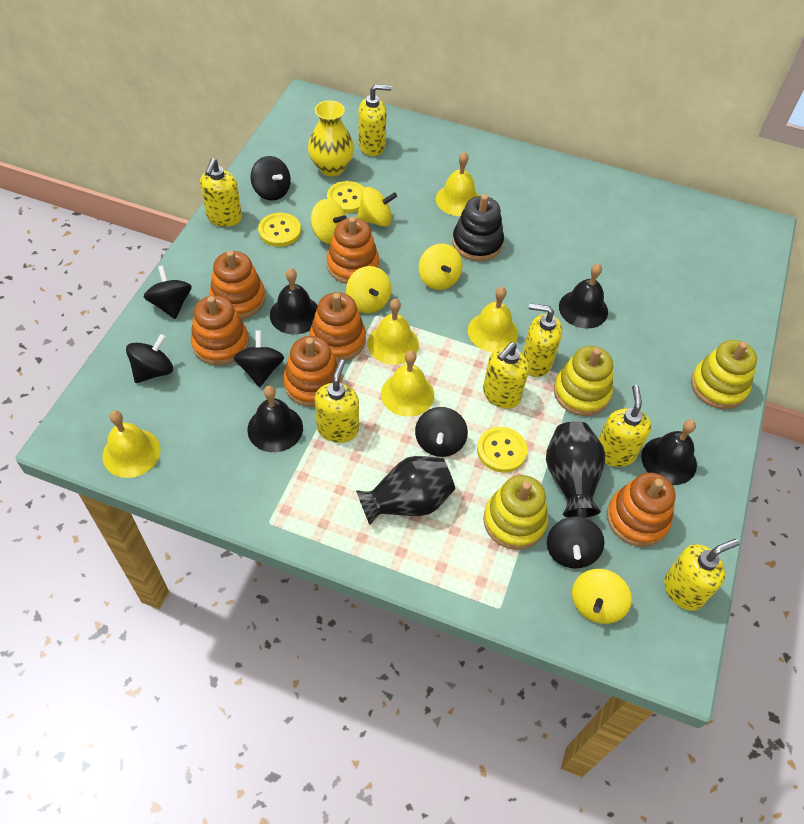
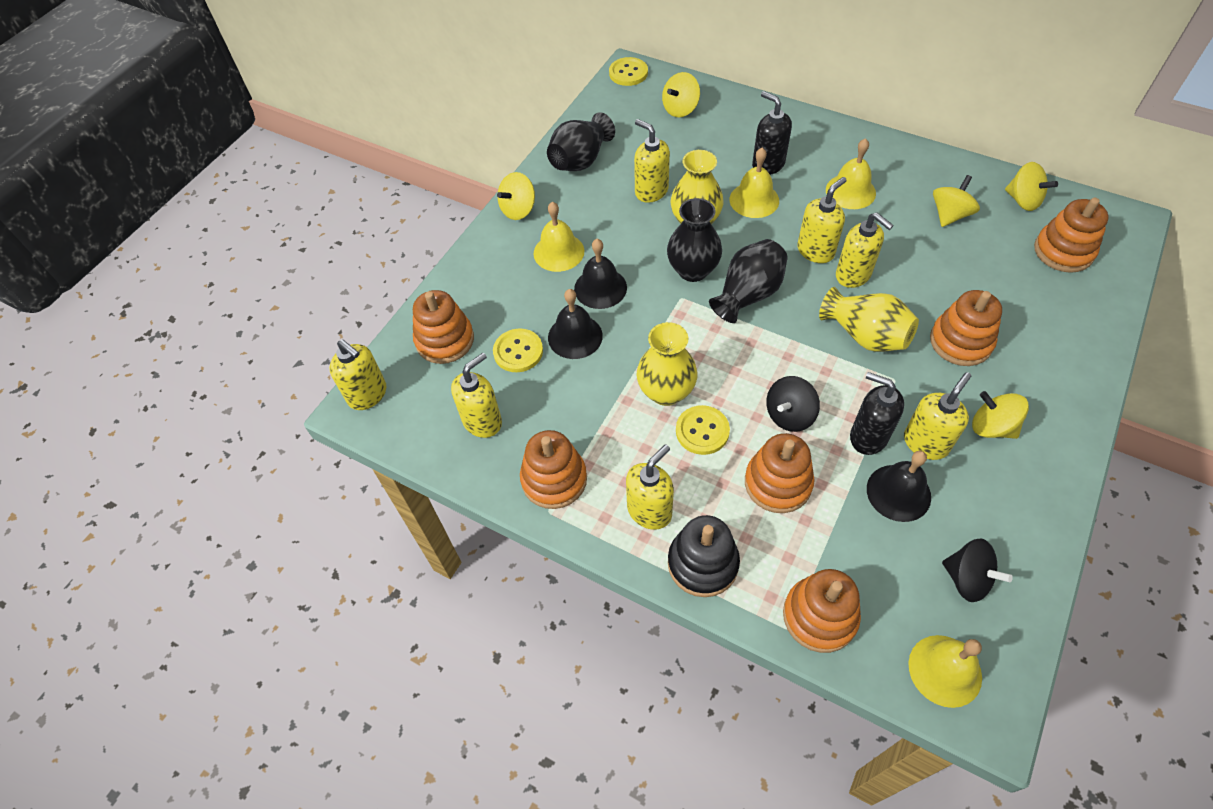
black bell: 4 -> 3
black soap dispenser: 0 -> 2
black spinning top: 6 -> 2
black vase: 2 -> 3
yellow bell: 5 -> 4
yellow stacking toy: 3 -> 0
yellow vase: 1 -> 3

